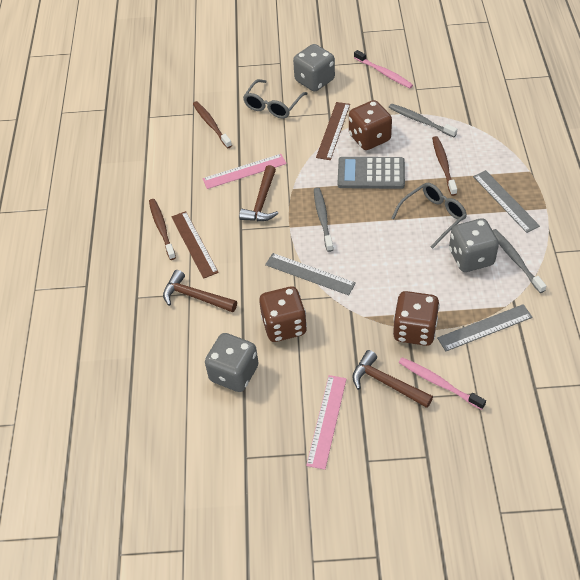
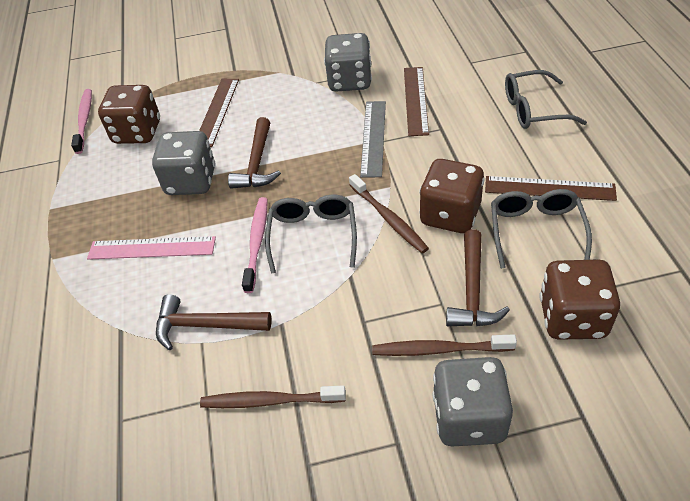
brown ruler: 2 -> 3
grey calculator: 1 -> 0
grey glasses: 2 -> 3
grey ruler: 3 -> 1
grey toothbrush: 3 -> 0
pink ruler: 2 -> 1

